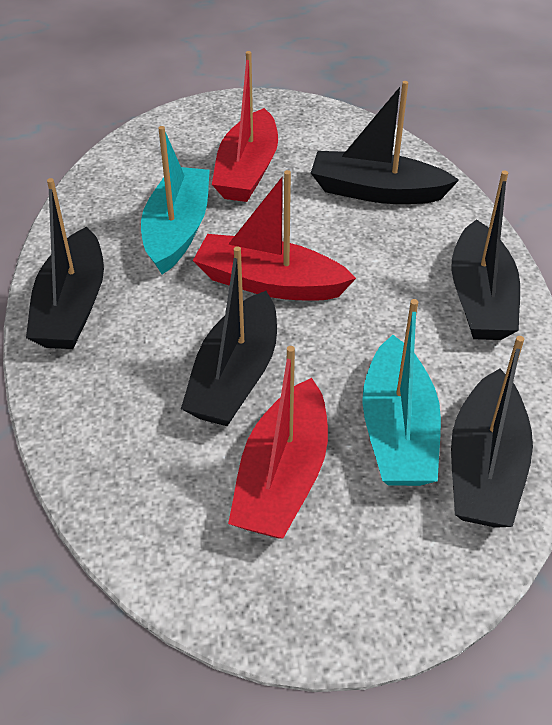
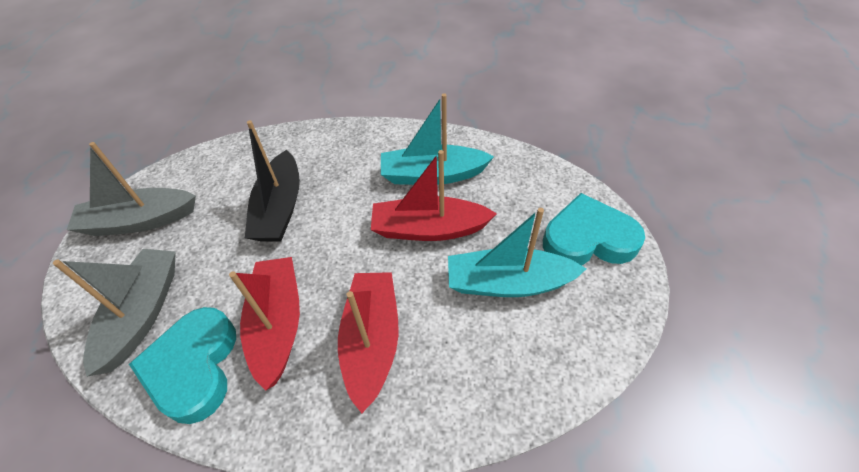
black boat: 5 -> 1
grey boat: 0 -> 2
turquoise heart: 0 -> 2

